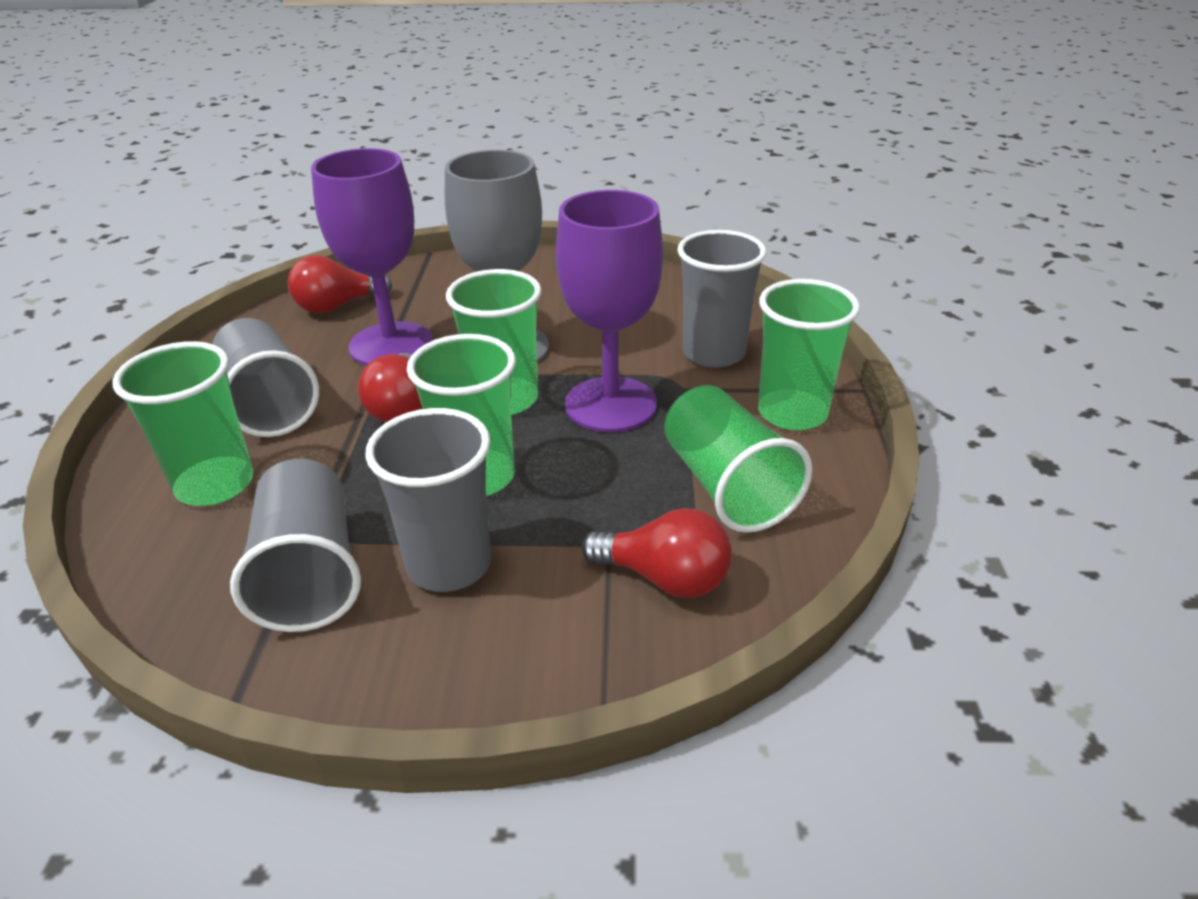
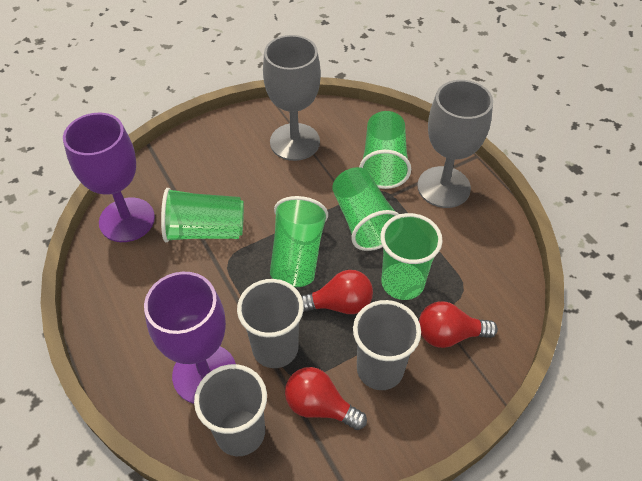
grey cup: 4 -> 3
grey goblet: 1 -> 2

